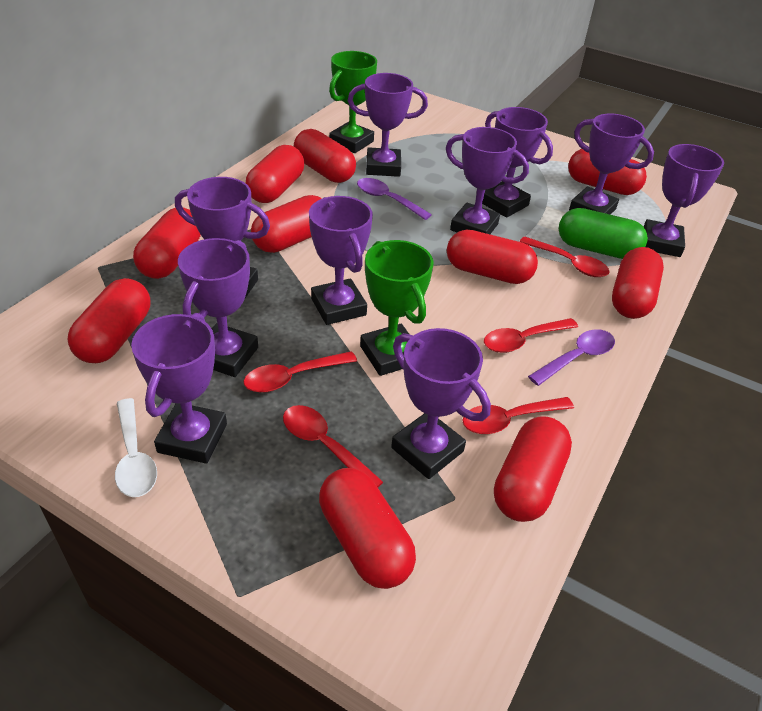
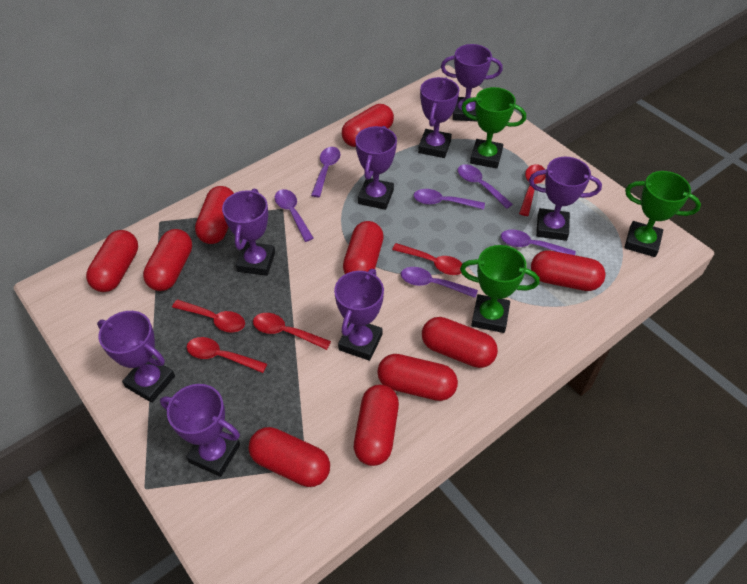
green capsule: 1 -> 0
green trophy: 2 -> 3
purple spoon: 2 -> 6
purple trophy: 10 -> 8
white spoon: 1 -> 0

